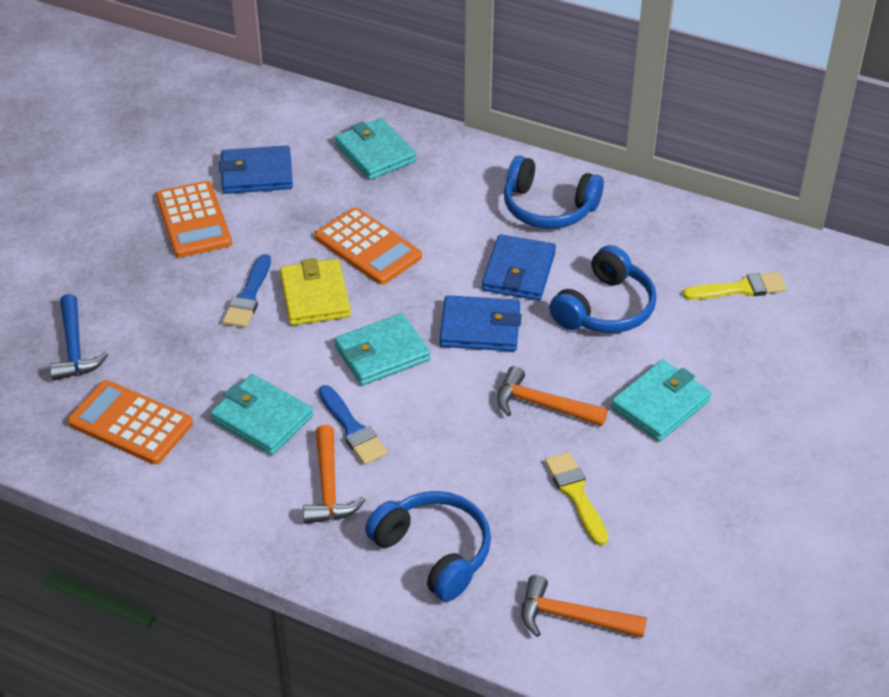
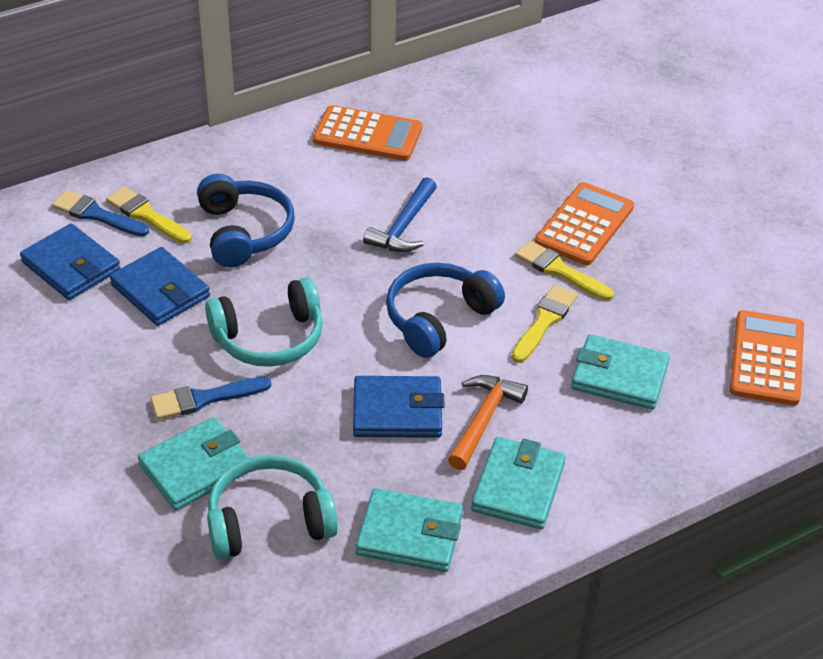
blue headphones: 3 -> 2
orange hammer: 3 -> 1
turquoise headphones: 0 -> 2
yellow brush: 2 -> 3
yellow wallet: 1 -> 0

